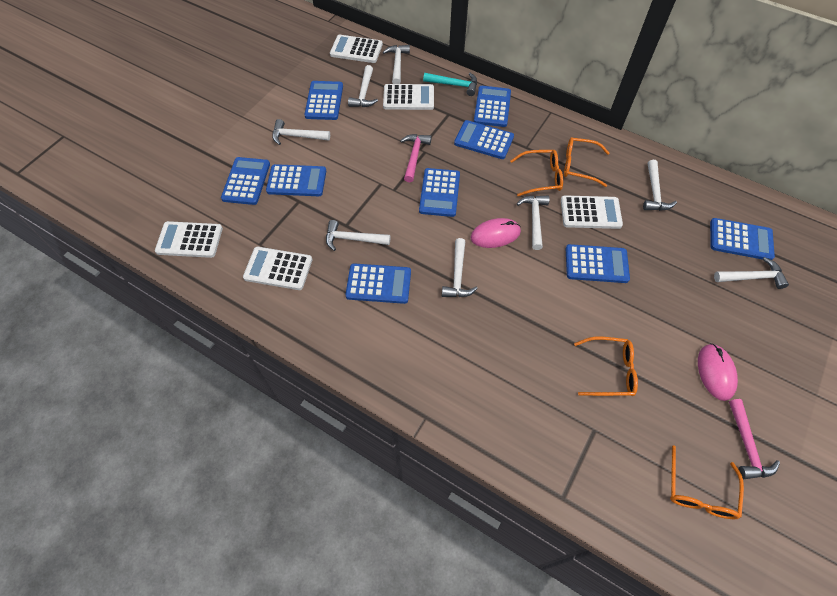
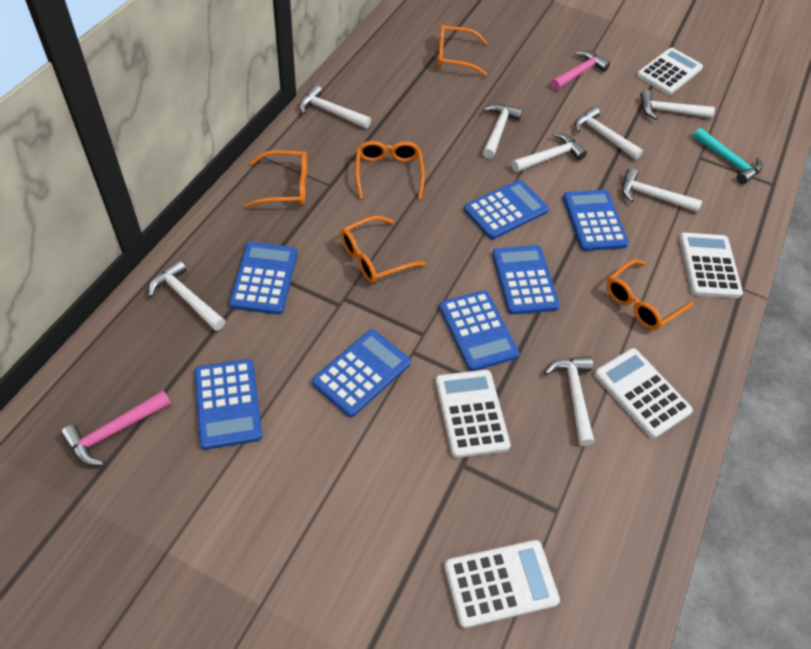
blue calculator: 9 -> 7
orange glasses: 4 -> 5
pink mouse: 2 -> 0

